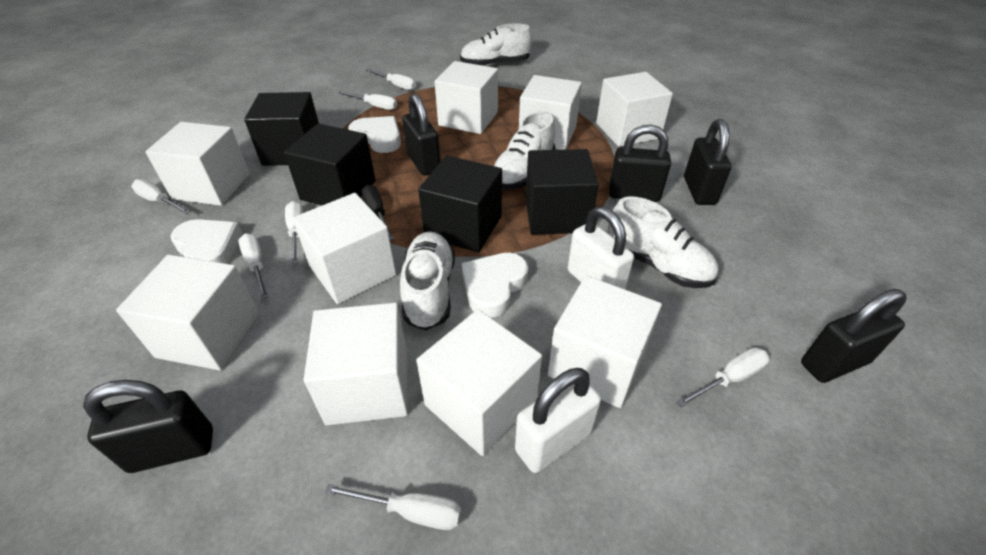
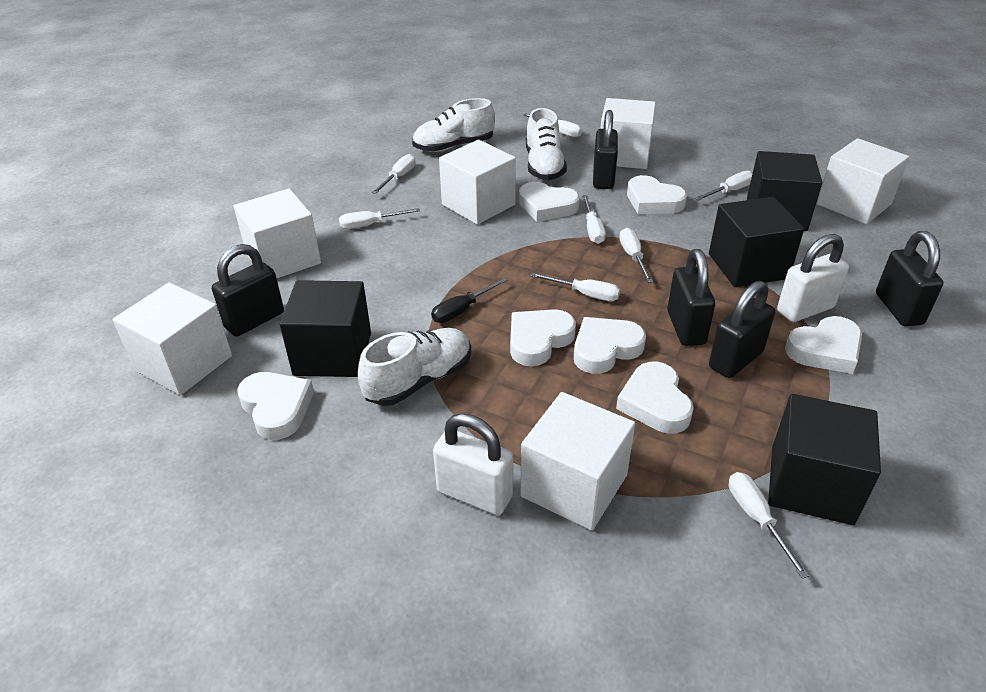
white cube: 9 -> 6
white heart: 3 -> 7
white screwdriver: 7 -> 8
white shoe: 4 -> 3

